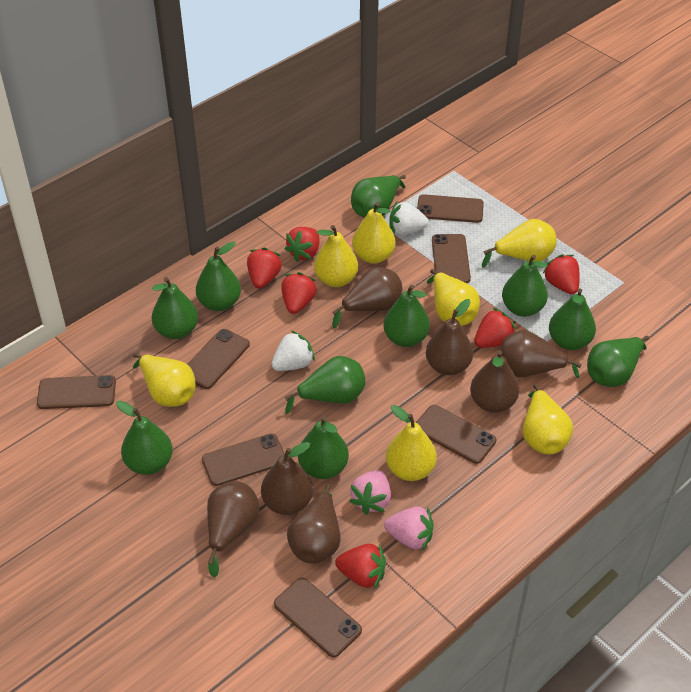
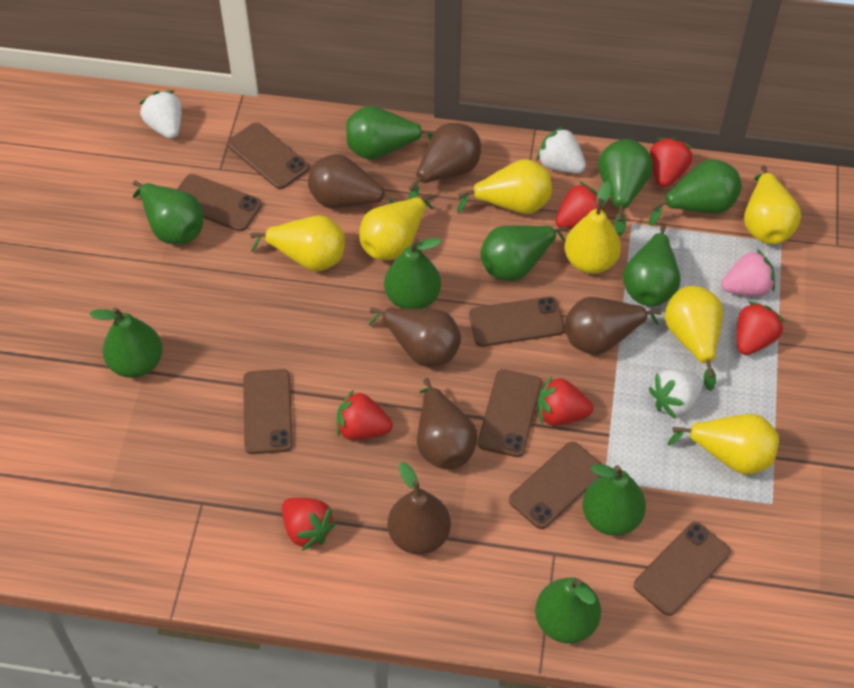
brown pear: 7 -> 6
pink strawberry: 2 -> 1
white strawberry: 2 -> 3

